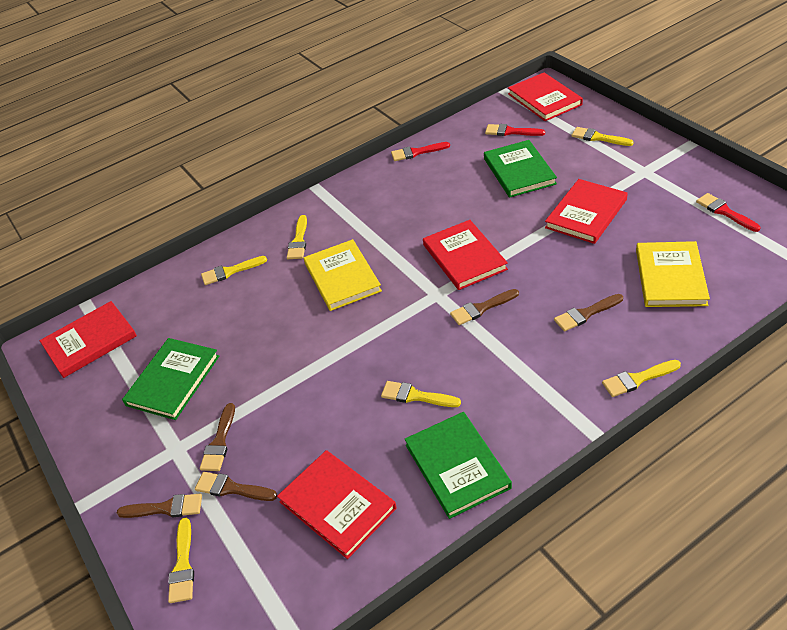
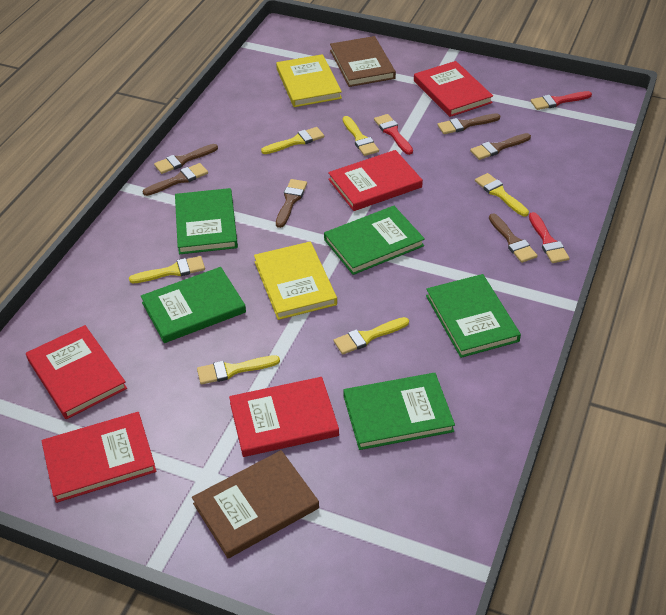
brown book: 0 -> 2
brown brush: 5 -> 6
green book: 3 -> 5

